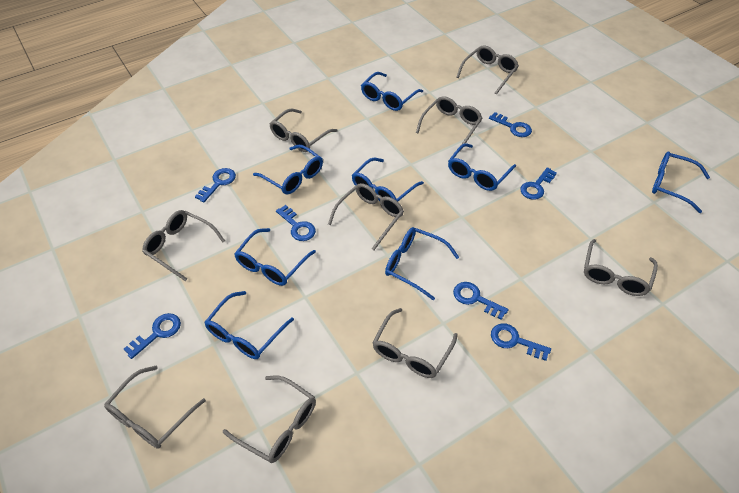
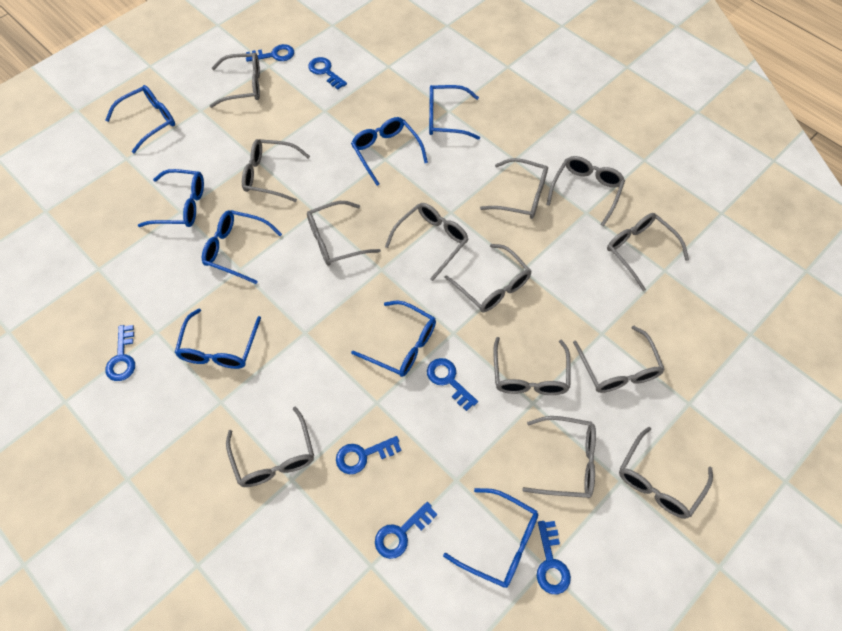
grey glasses: 9 -> 13

